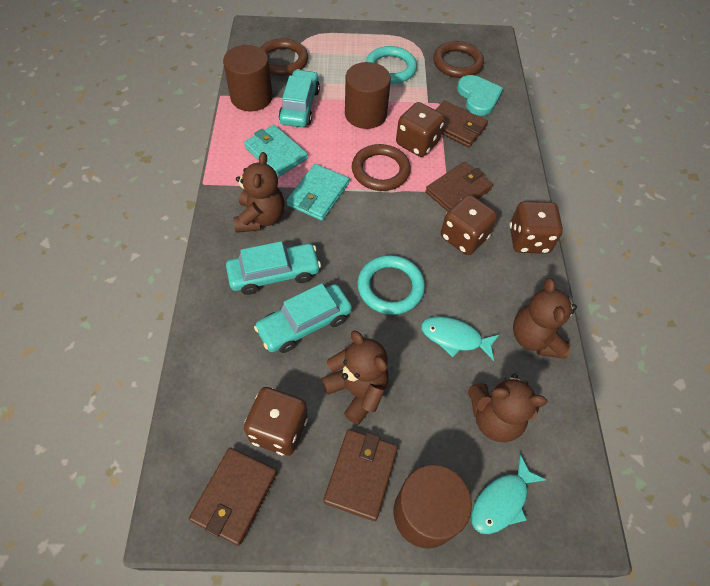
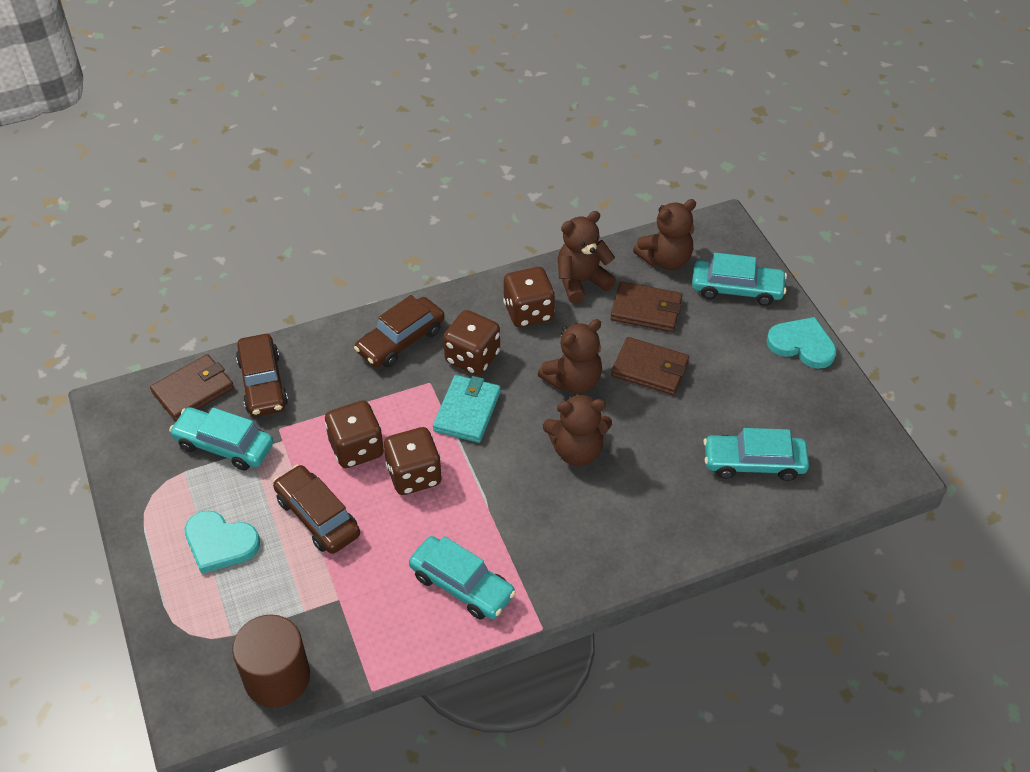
brown car: 0 -> 3
brown cylinder: 3 -> 1
brown ring: 3 -> 0
brown wallet: 4 -> 3
turquoise car: 3 -> 4
turquoise fish: 2 -> 0
turquoise heart: 1 -> 2
turquoise ring: 2 -> 0
turquoise wallet: 2 -> 1

